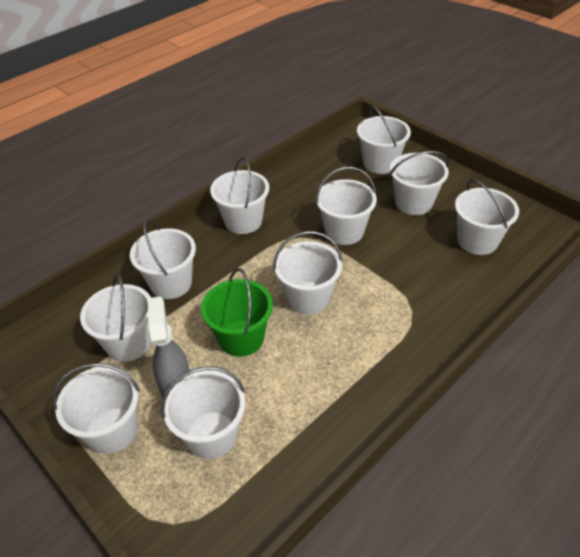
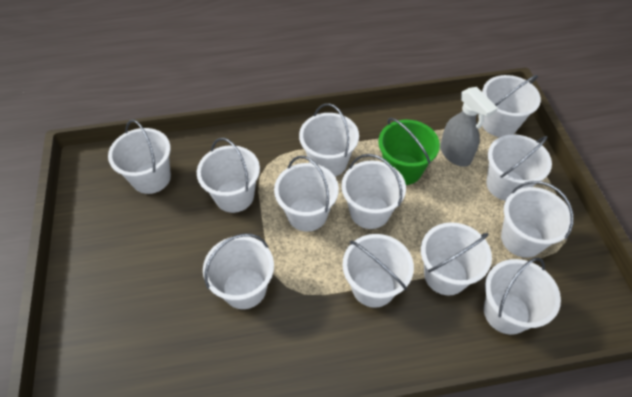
white bucket: 10 -> 12

